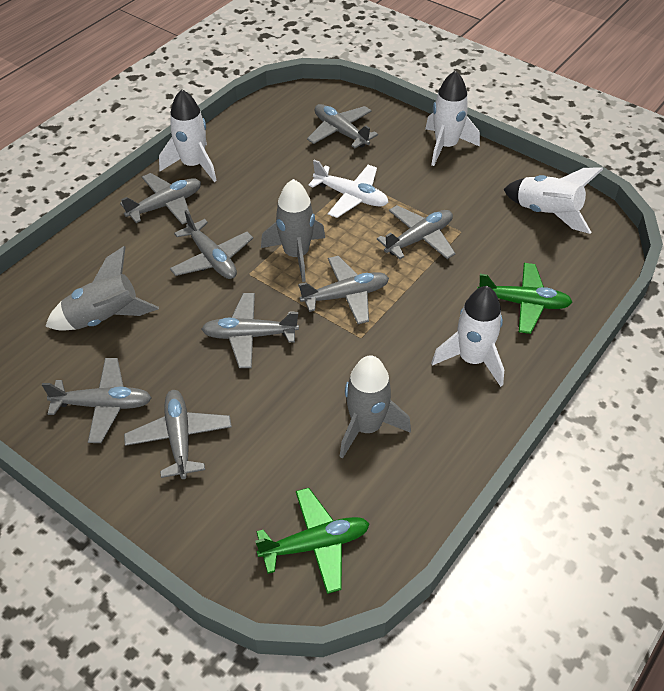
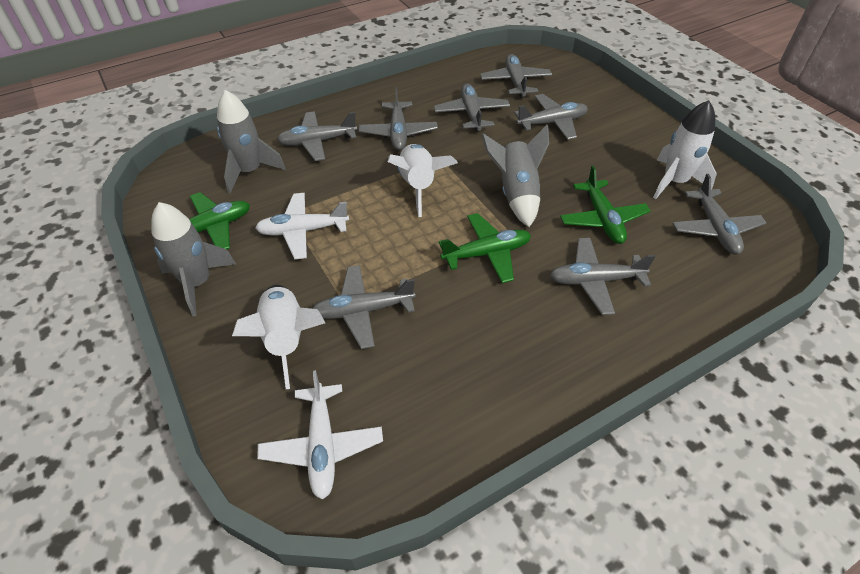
green plane: 2 -> 3
white plane: 1 -> 2
white rocket: 4 -> 3

